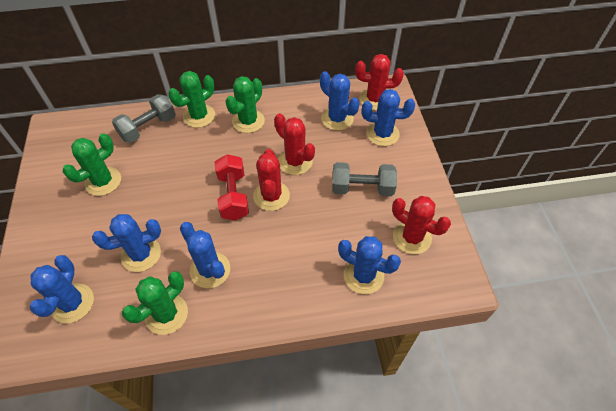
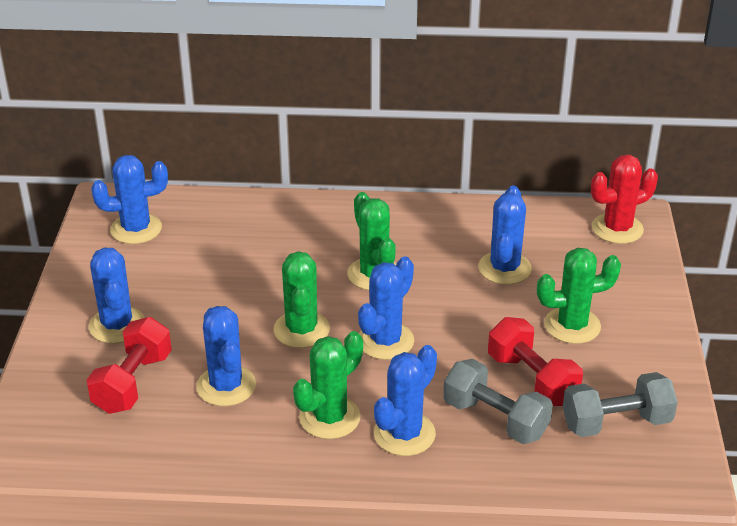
red cactus: 4 -> 1
red dumbbell: 1 -> 2

